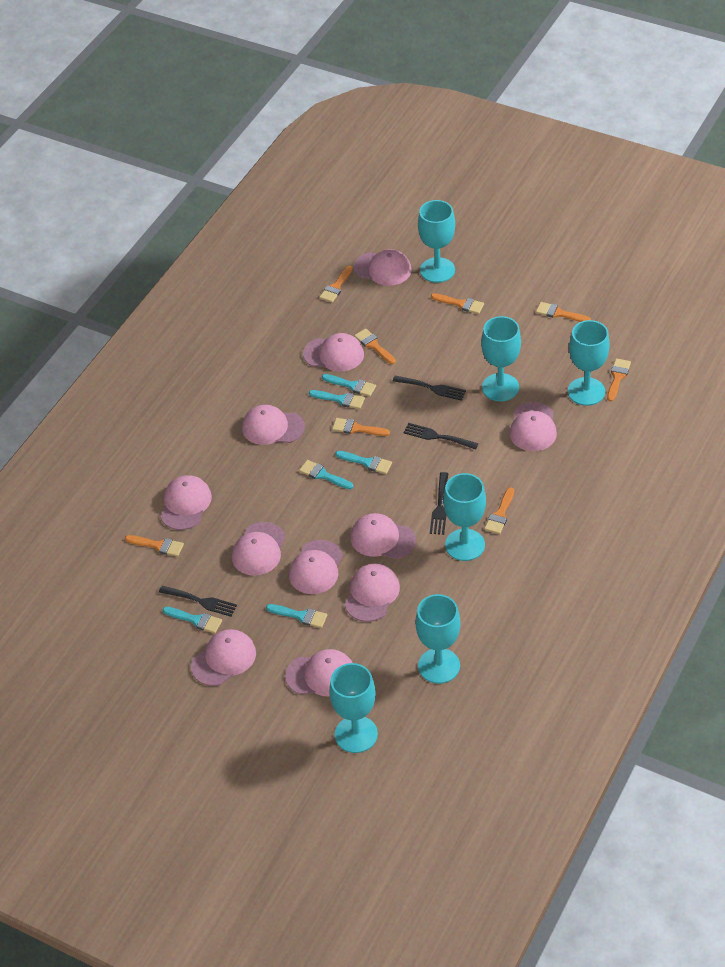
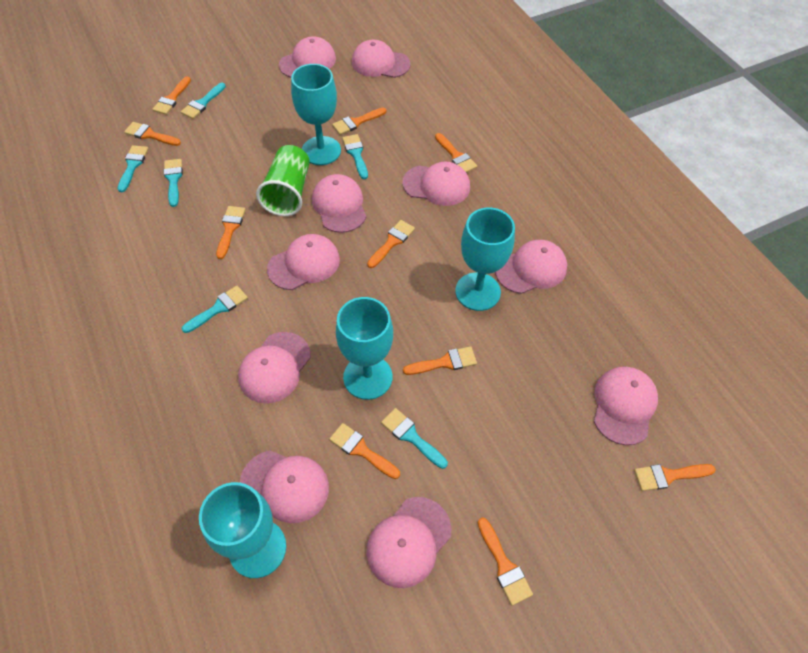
black fork: 4 -> 0
green cup: 0 -> 1
orange brush: 8 -> 10
pink cap: 11 -> 10
turquoise goblet: 6 -> 4

